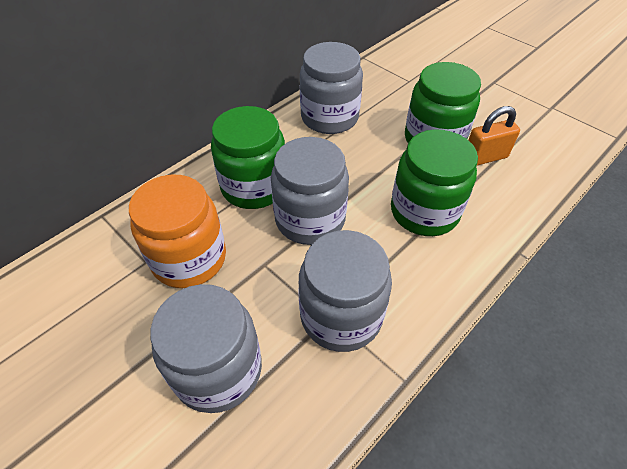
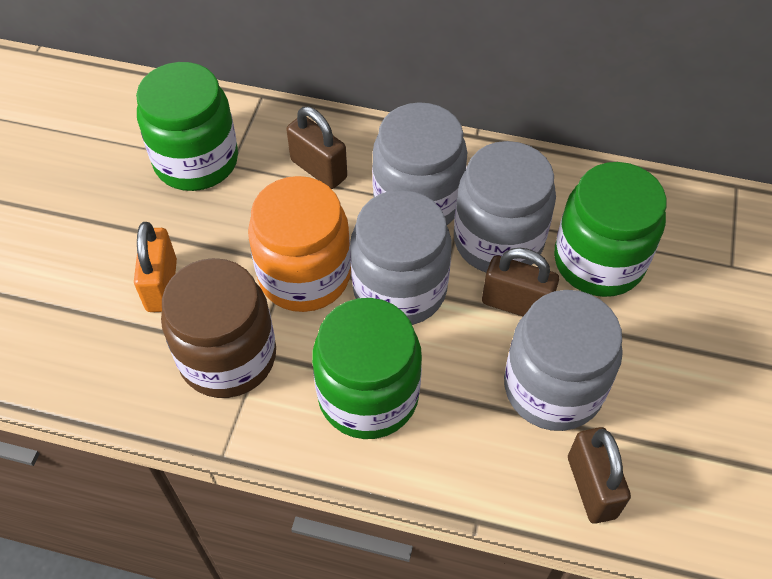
brown jar: 0 -> 1
brown padlock: 0 -> 3

